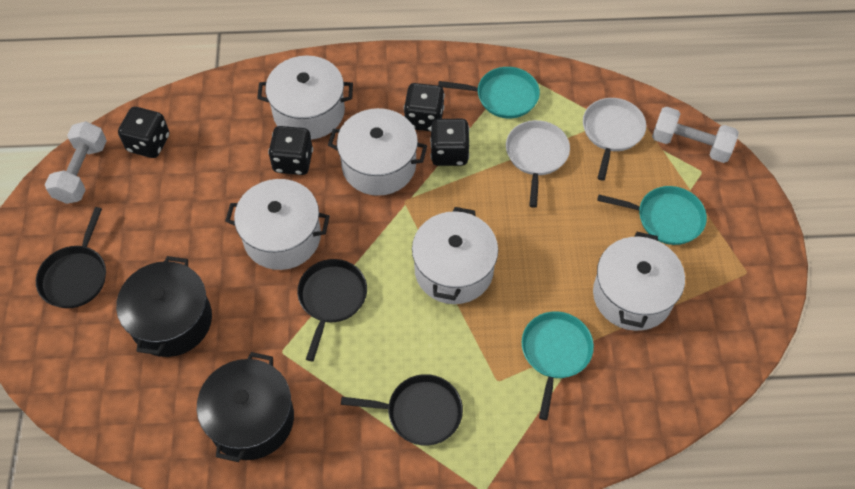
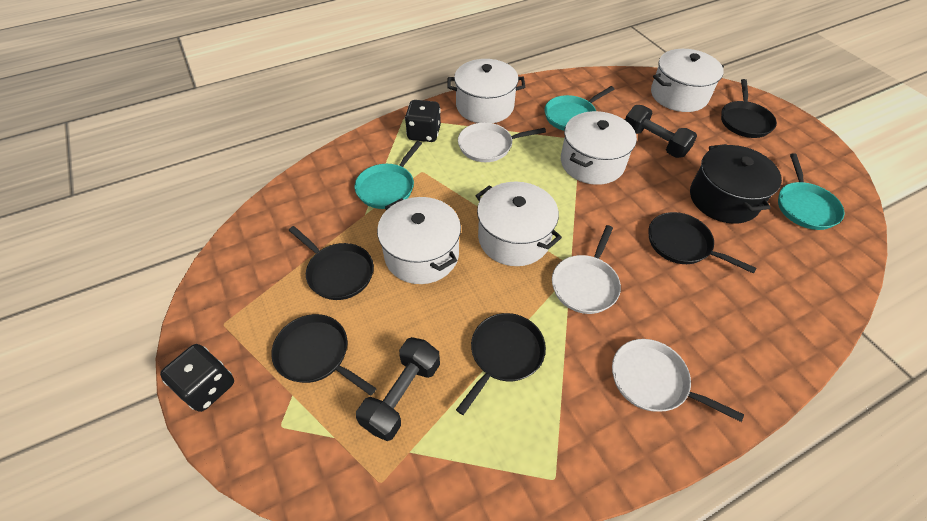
black dice: 4 -> 2
black dumbbell: 0 -> 2
black pan: 3 -> 5
black pot: 2 -> 1
white dumbbell: 2 -> 0
white pan: 2 -> 3

